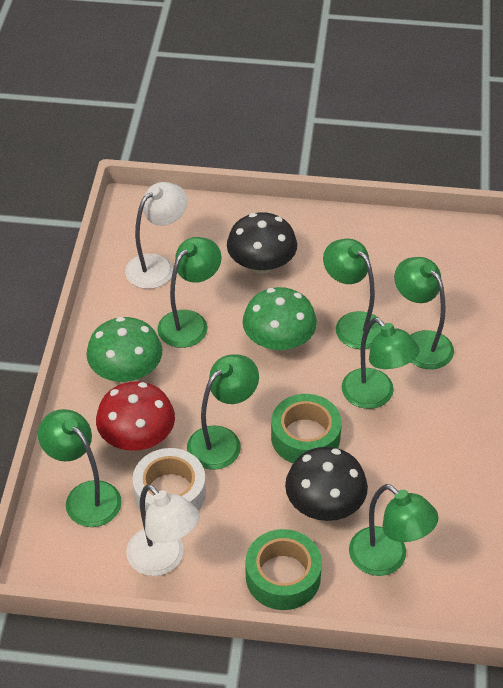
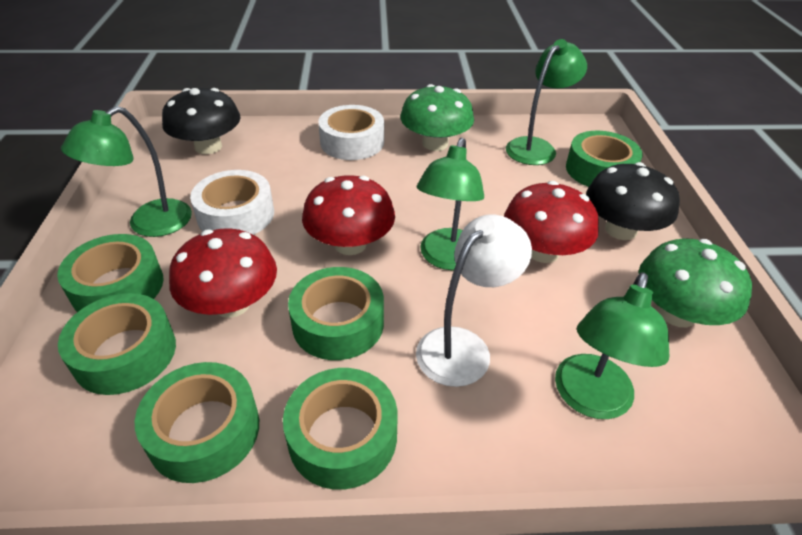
green lamp: 7 -> 4
green tape: 2 -> 6
red mushroom: 1 -> 3
white lamp: 2 -> 1
white tape: 1 -> 2

